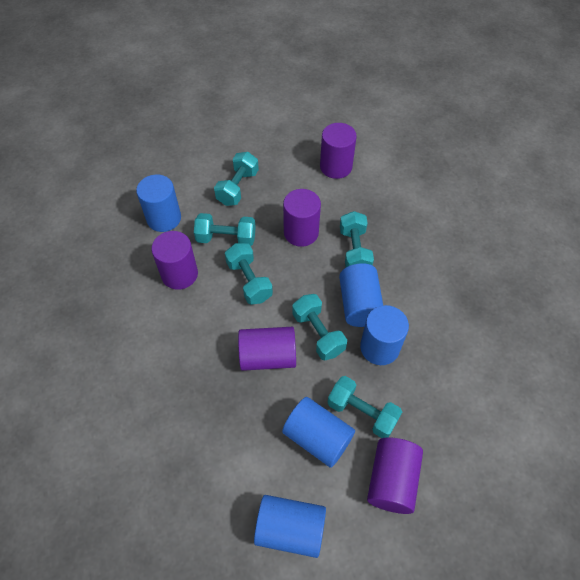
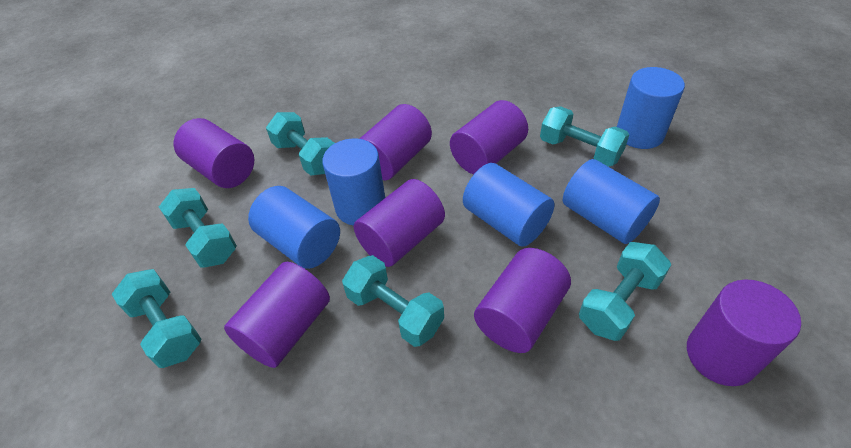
purple cylinder: 5 -> 7

